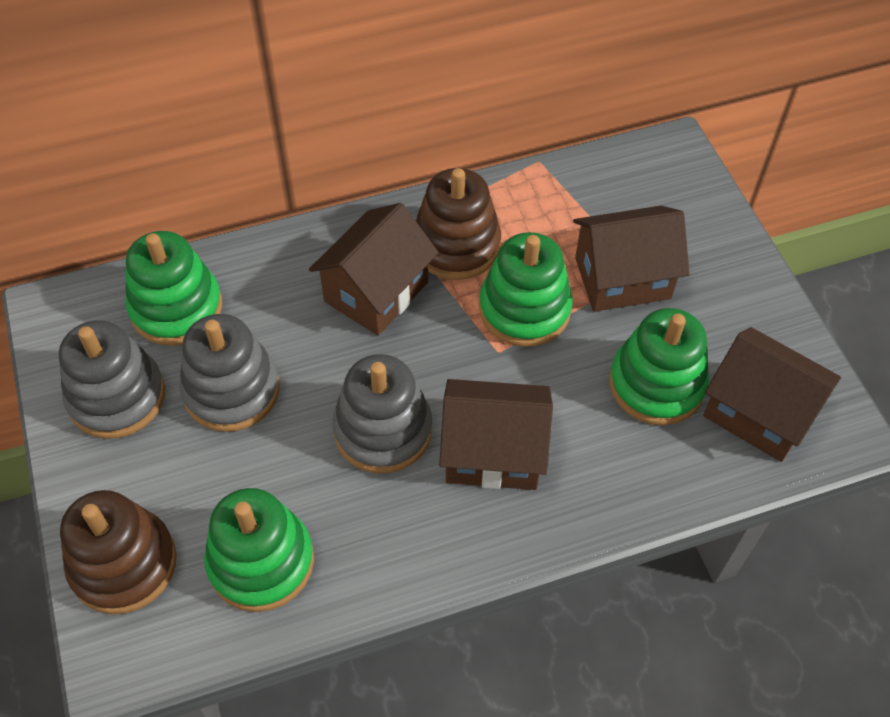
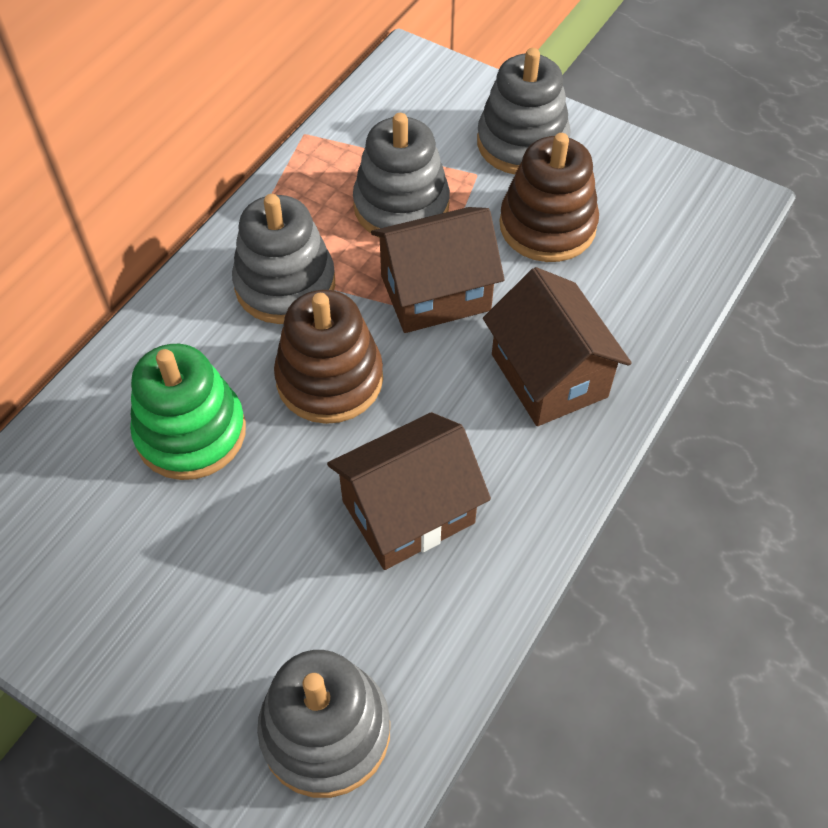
brown house: 4 -> 3
green stacking toy: 4 -> 1
grey stacking toy: 3 -> 4

